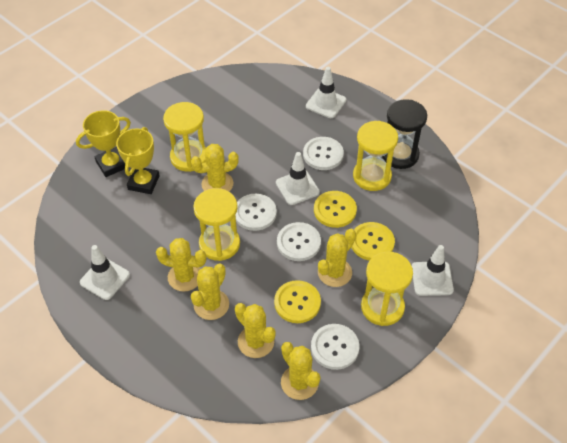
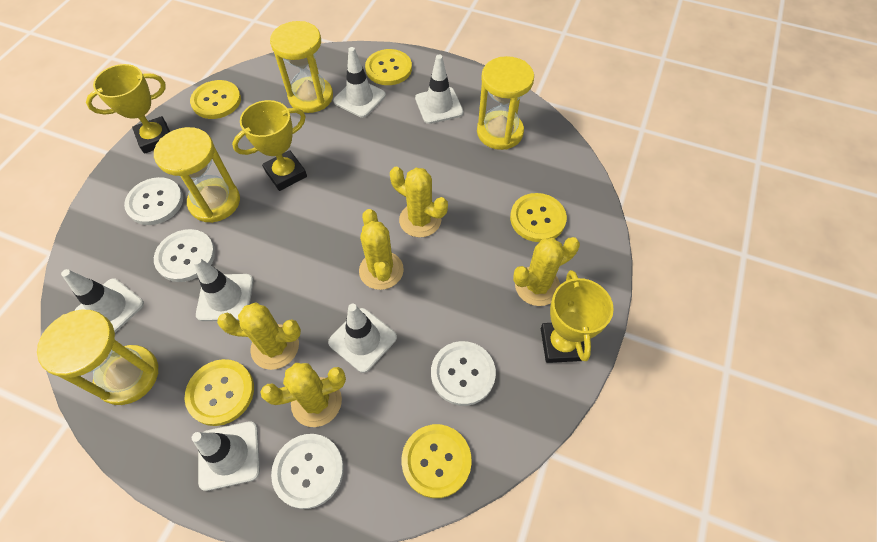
black hourglass: 1 -> 0
white traffic cone: 4 -> 6
yellow button: 3 -> 5
yellow cactus: 6 -> 5
yellow trophy: 2 -> 3

